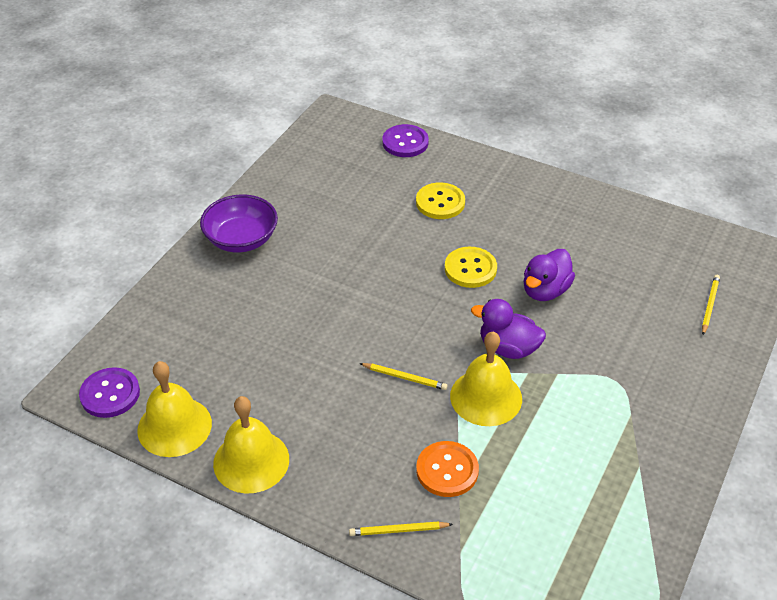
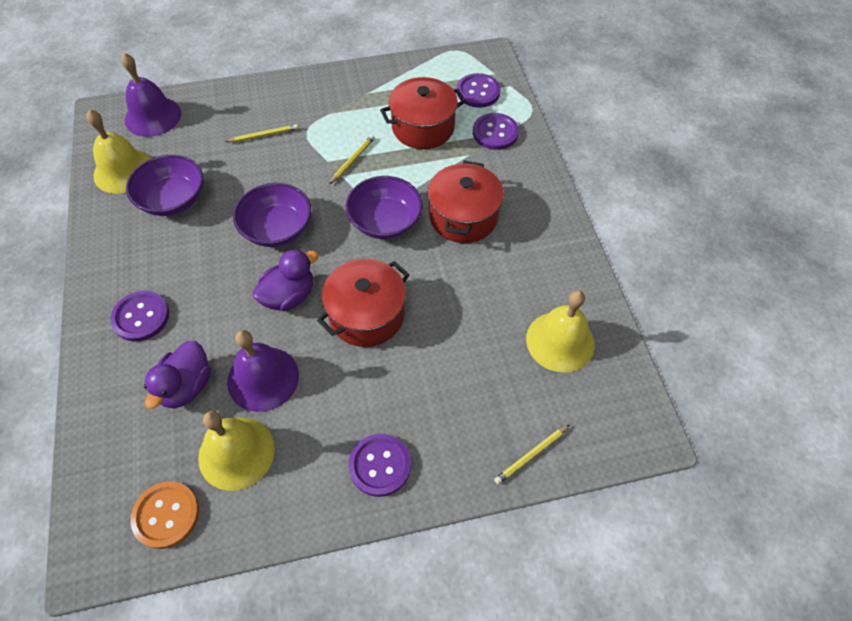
purple bell: 0 -> 2
purple bowl: 1 -> 3
purple button: 2 -> 4
red pot: 0 -> 3
yellow button: 2 -> 0

